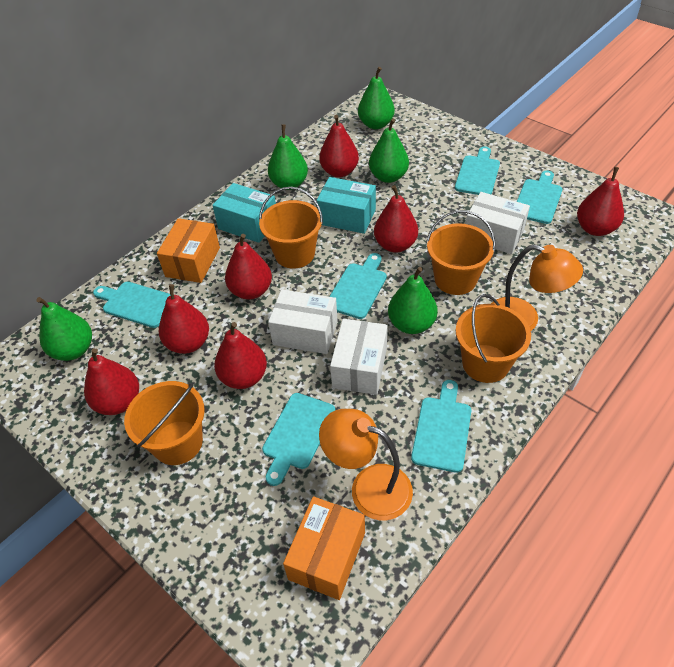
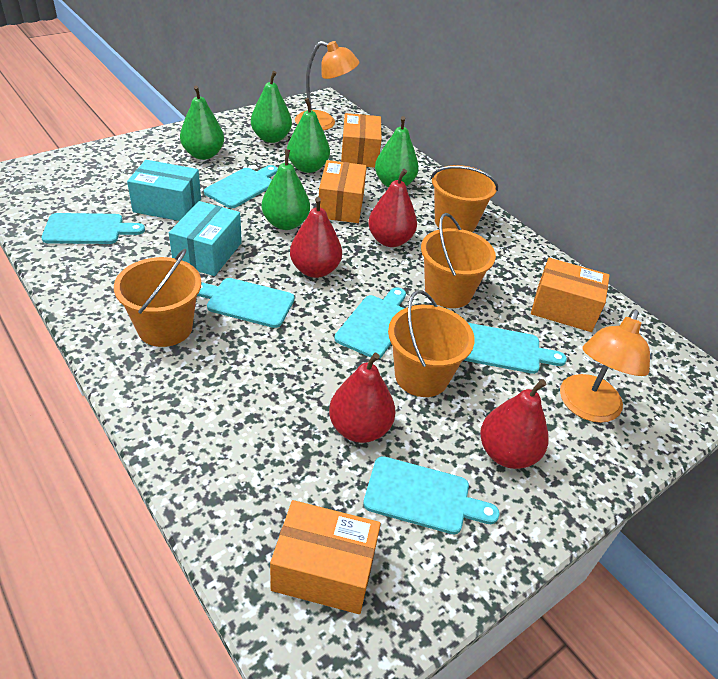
orange box: 2 -> 4
red pear: 7 -> 4
white box: 3 -> 0

